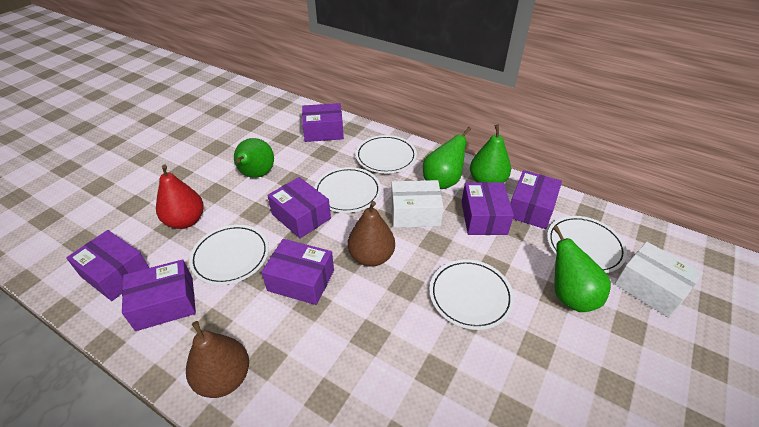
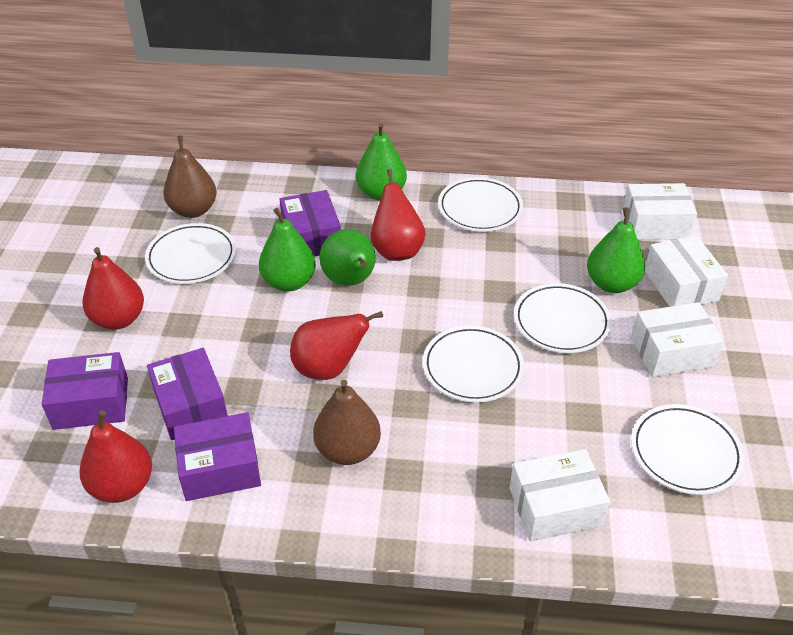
purple box: 7 -> 4
red pear: 1 -> 4
white box: 2 -> 4

